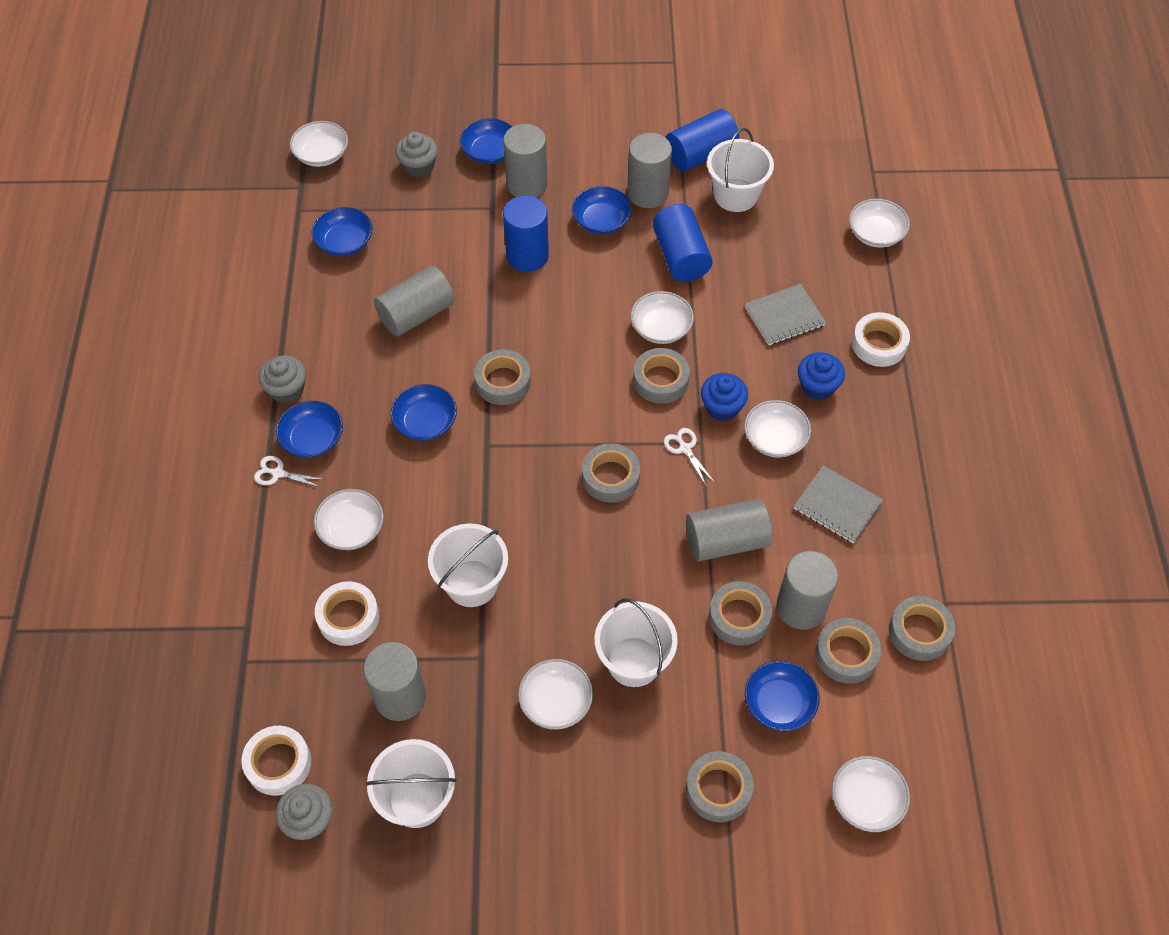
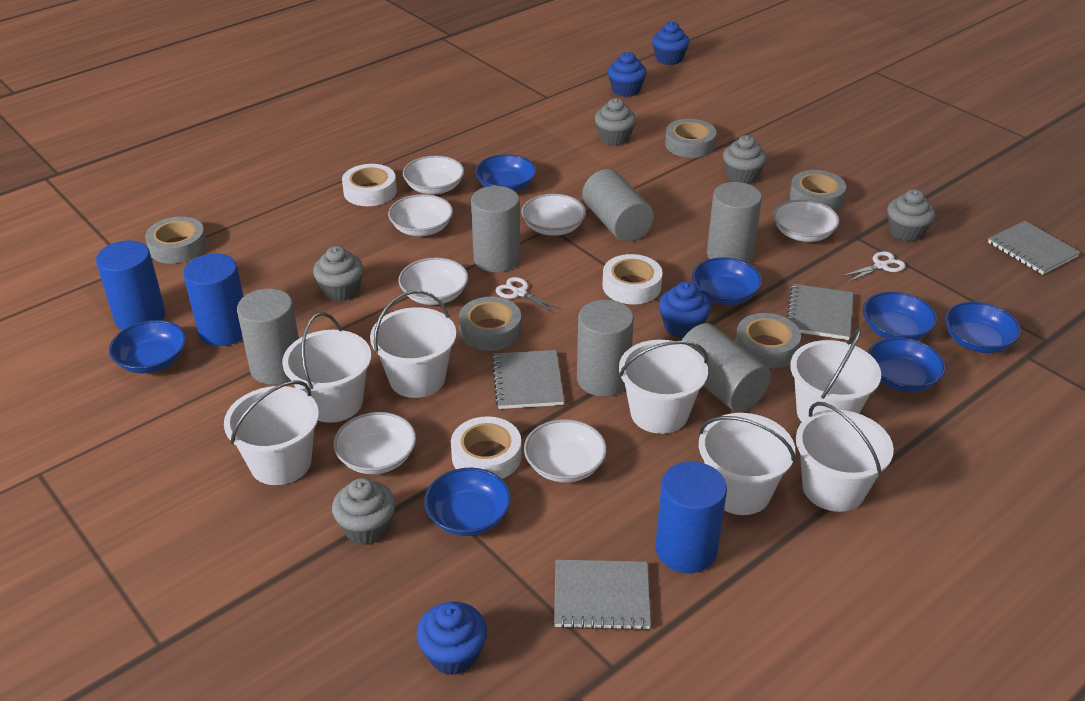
blue bowl: 6 -> 7
blue cupcake: 2 -> 4
grey cupcake: 3 -> 5
grey notebook: 2 -> 4
grey tape: 7 -> 5
white bucket: 4 -> 7

